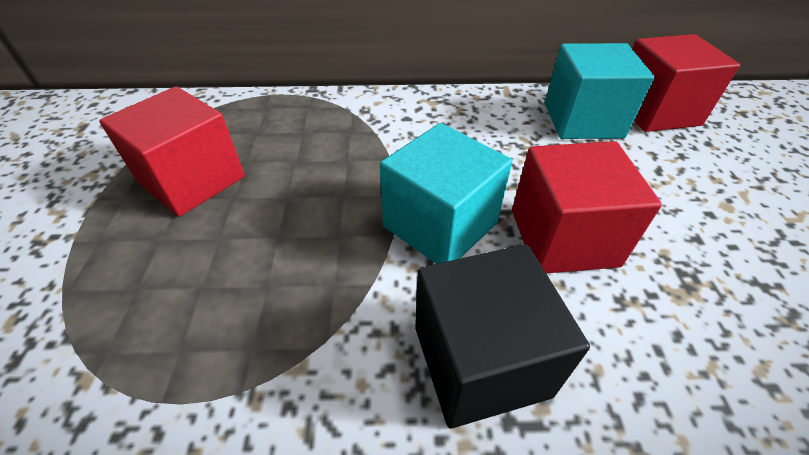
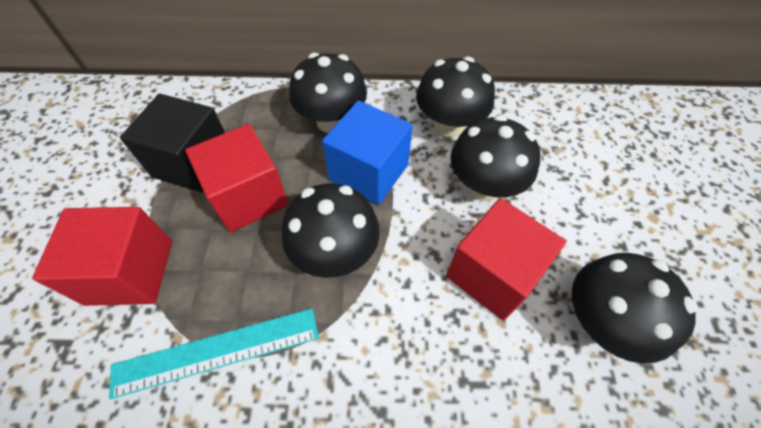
black mushroom: 0 -> 5
blue cube: 0 -> 1
turquoise cube: 2 -> 0
turquoise ruler: 0 -> 1

